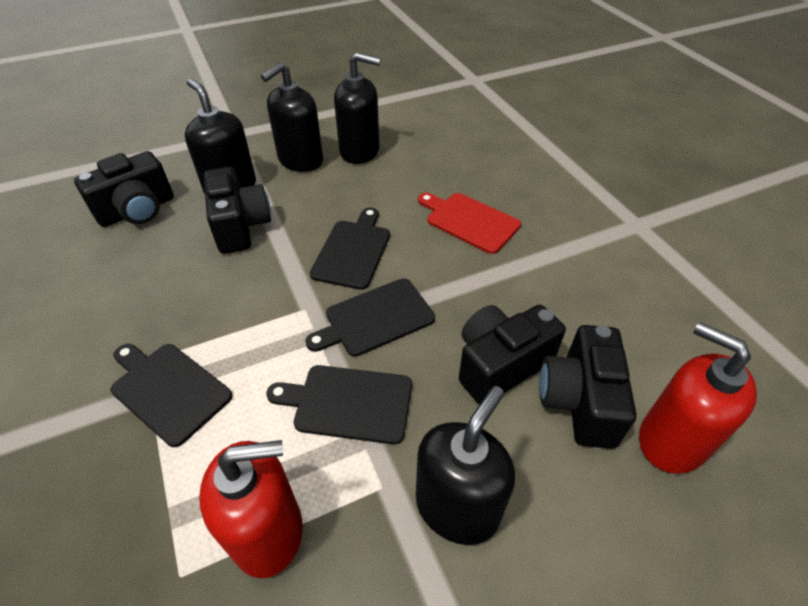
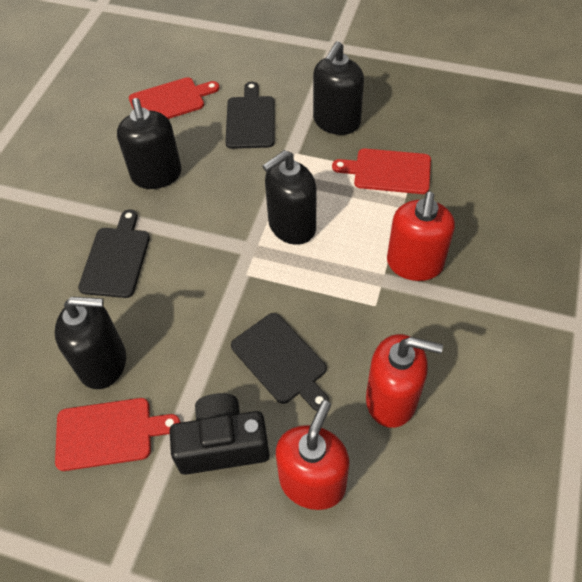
black camera: 4 -> 1
black cutting board: 4 -> 3
red cutting board: 1 -> 3
red soap dispenser: 2 -> 3

